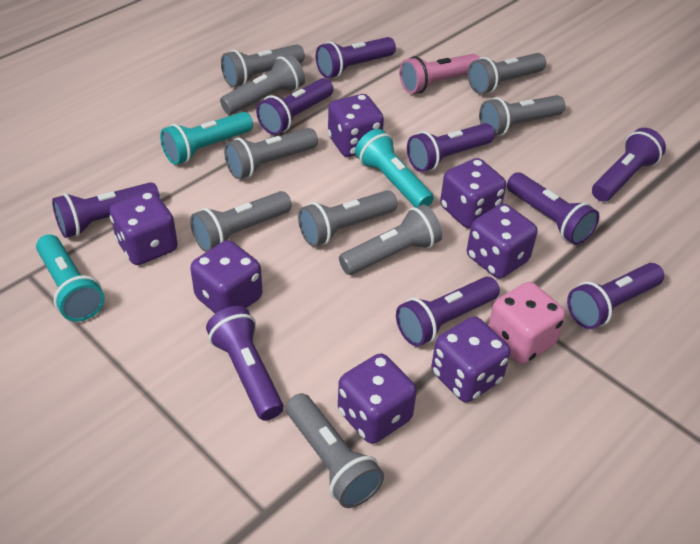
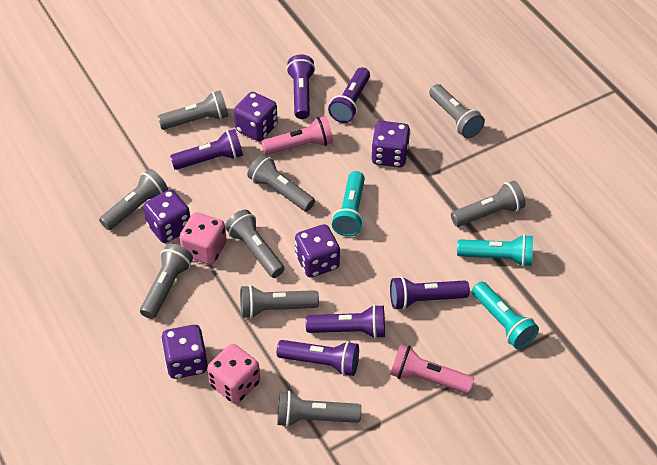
pink dice: 1 -> 2
pink flashlight: 1 -> 2
purple dice: 7 -> 5
purple flashlight: 9 -> 6

